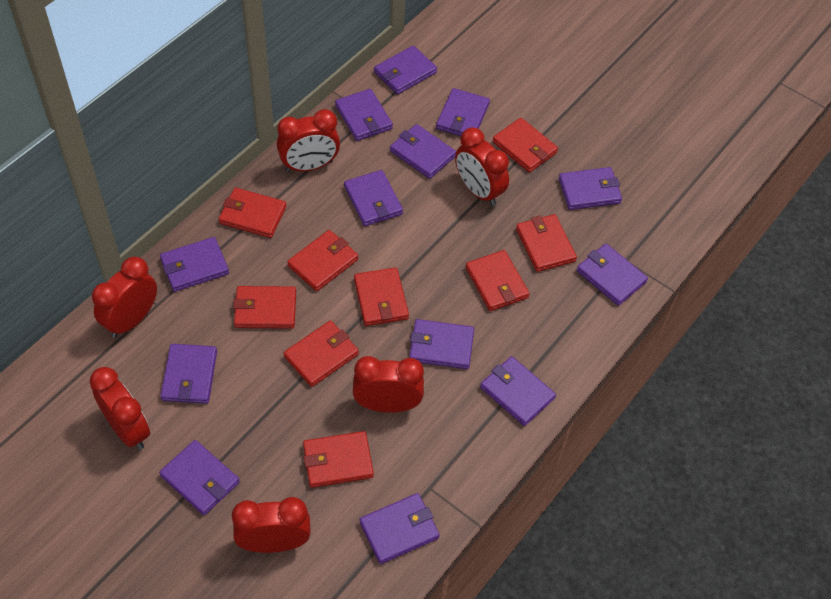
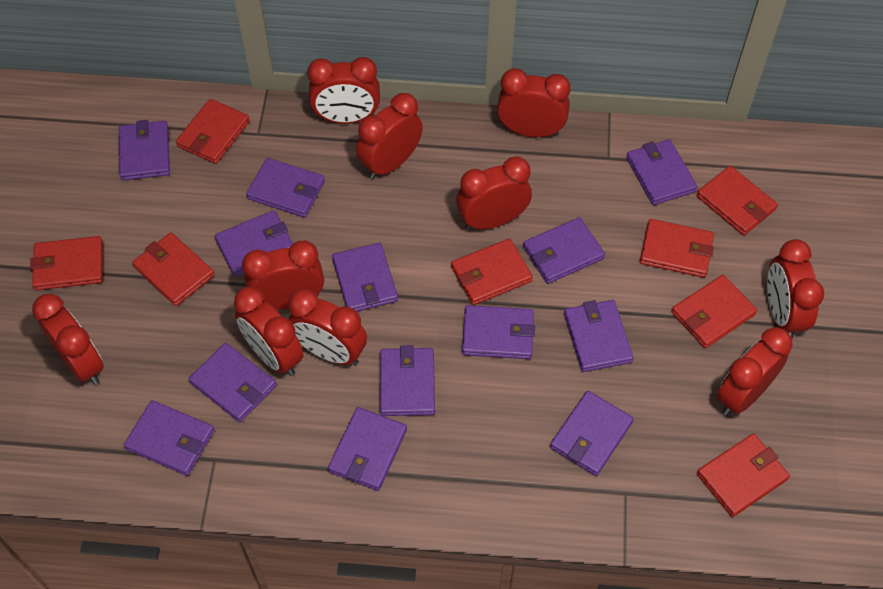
red clock: 6 -> 10
red wallet: 9 -> 8

